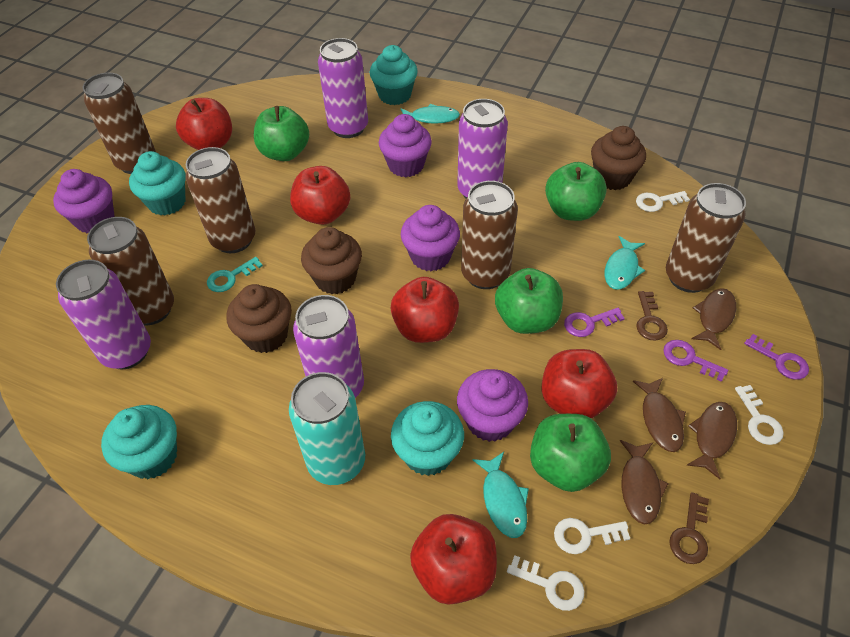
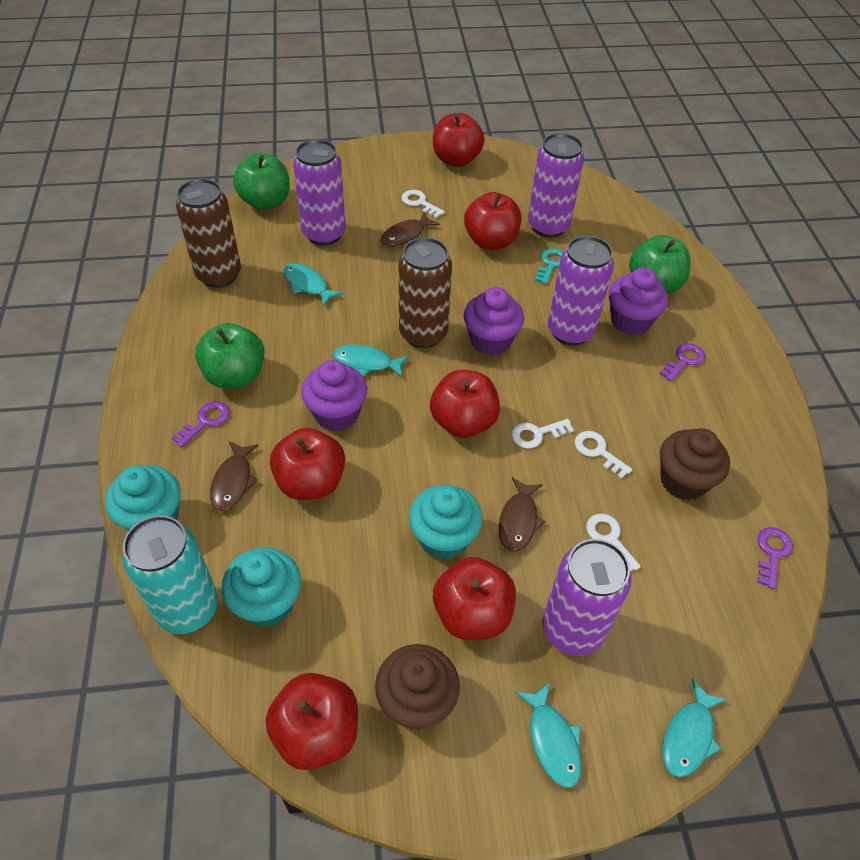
brown can: 5 -> 2
brown cupcake: 3 -> 2
brown fish: 4 -> 3
brown key: 2 -> 0
green apple: 4 -> 3
purple cupcake: 4 -> 3
red apple: 5 -> 6
turquoise cupcake: 4 -> 3
turquoise fish: 3 -> 4

